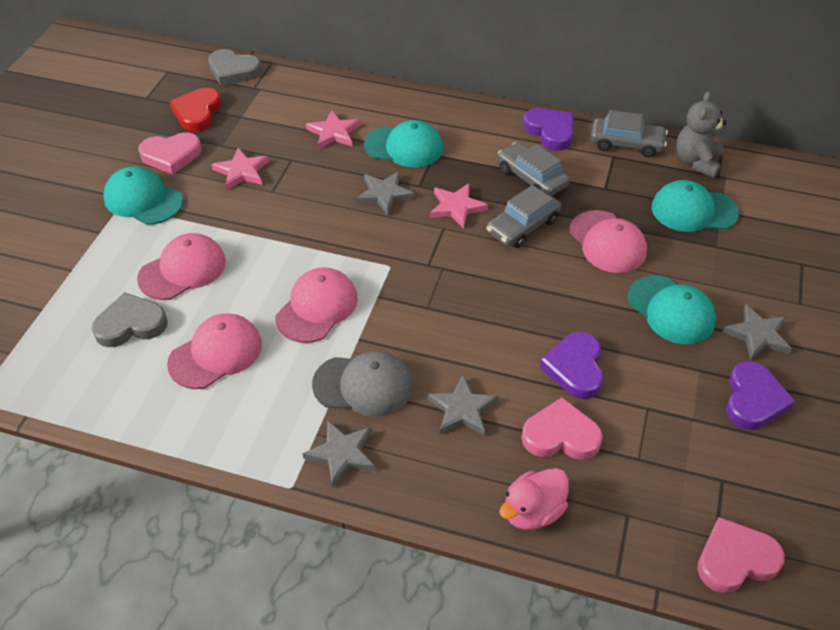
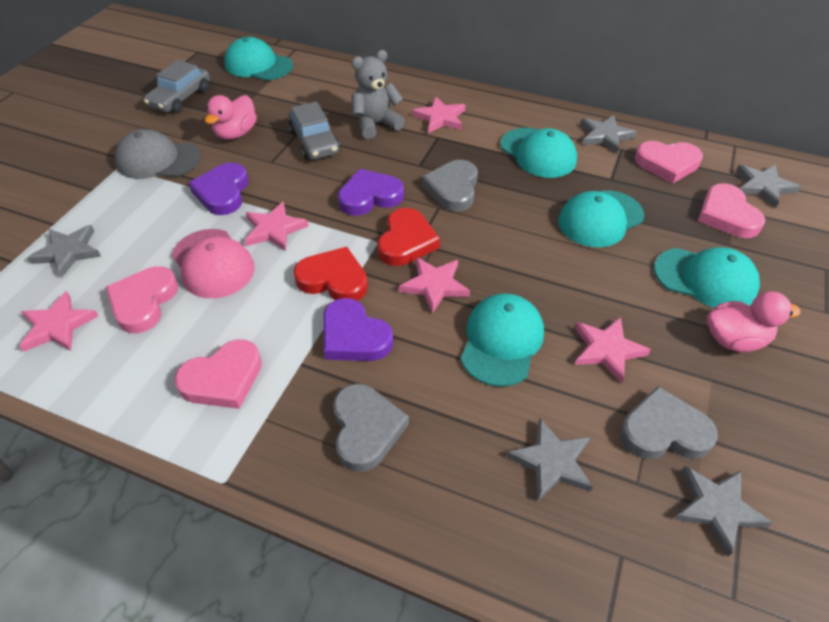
grey car: 3 -> 2
grey heart: 2 -> 3
grey star: 4 -> 5
pink cap: 4 -> 1
pink duck: 1 -> 2
pink heart: 3 -> 4
pink star: 3 -> 5
red heart: 1 -> 2
turquoise cap: 4 -> 5

